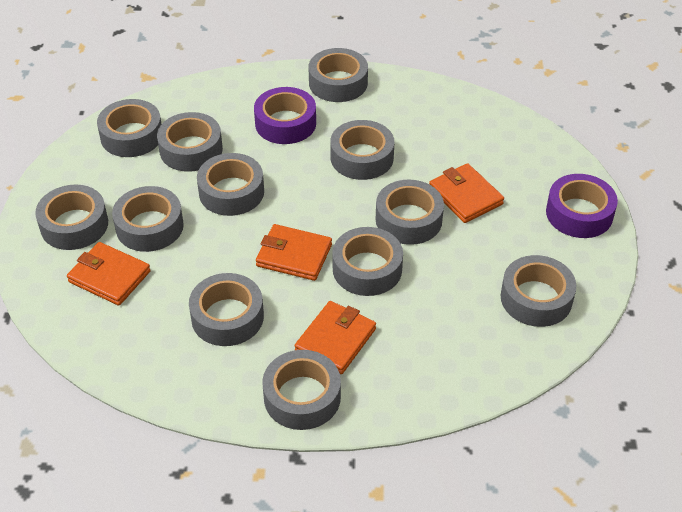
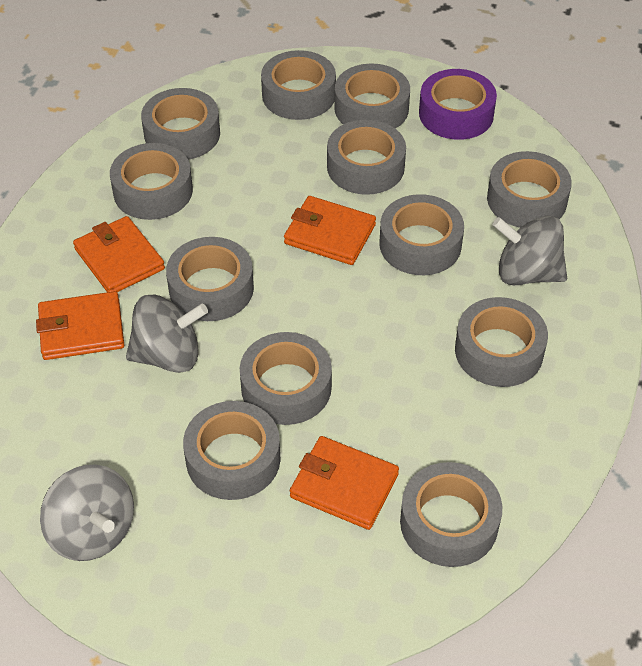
grey spinning top: 0 -> 3
purple tape: 2 -> 1

